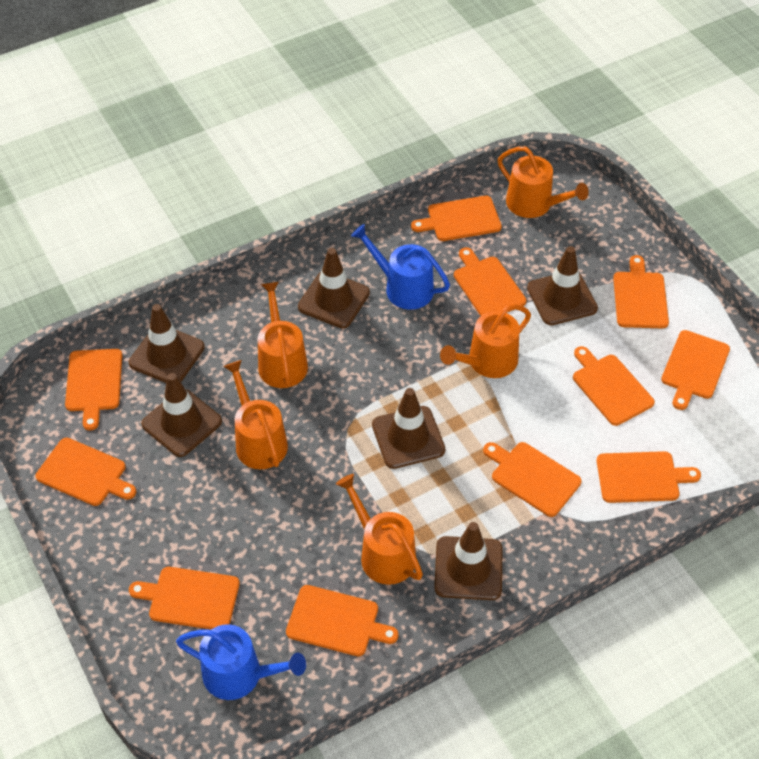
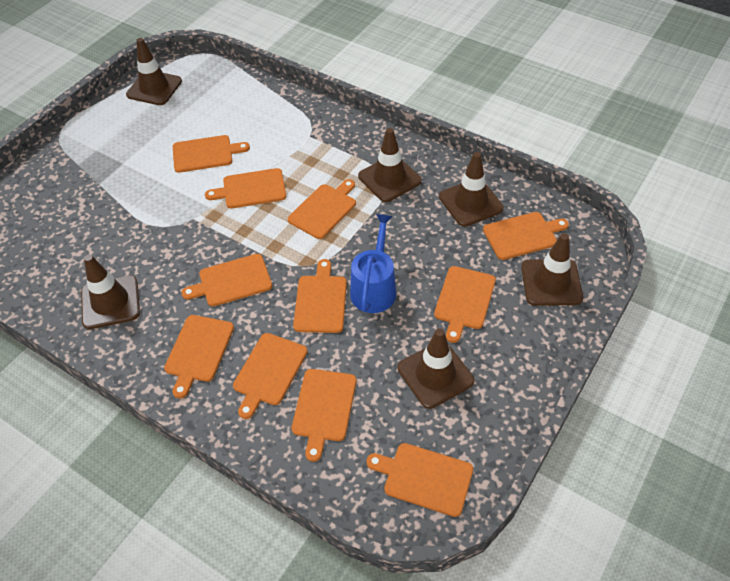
blue watering can: 2 -> 1
orange watering can: 5 -> 0

